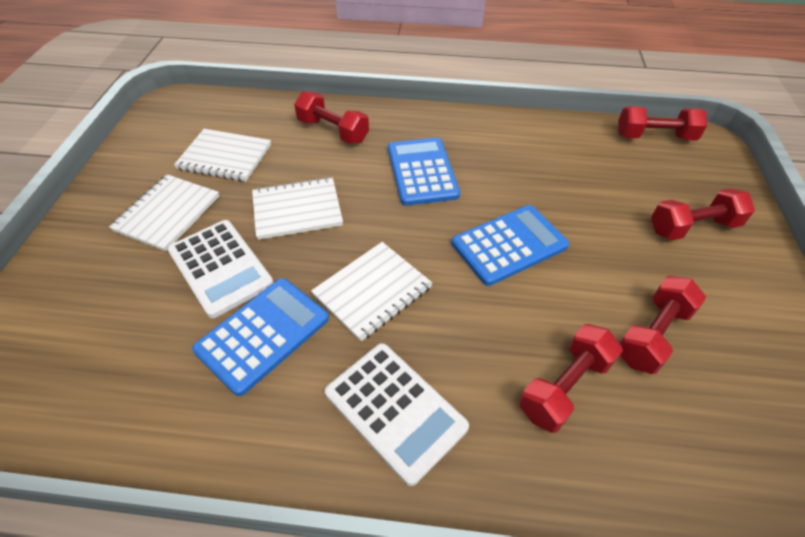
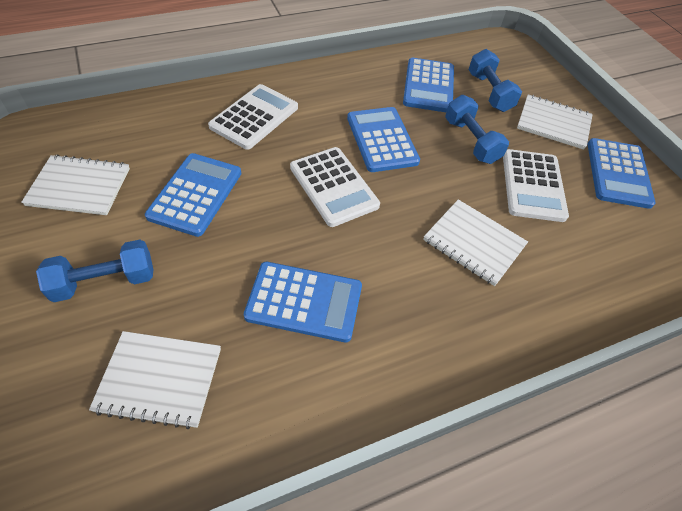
blue calculator: 3 -> 5
blue dumbbell: 0 -> 3
red dumbbell: 5 -> 0
white calculator: 2 -> 3

